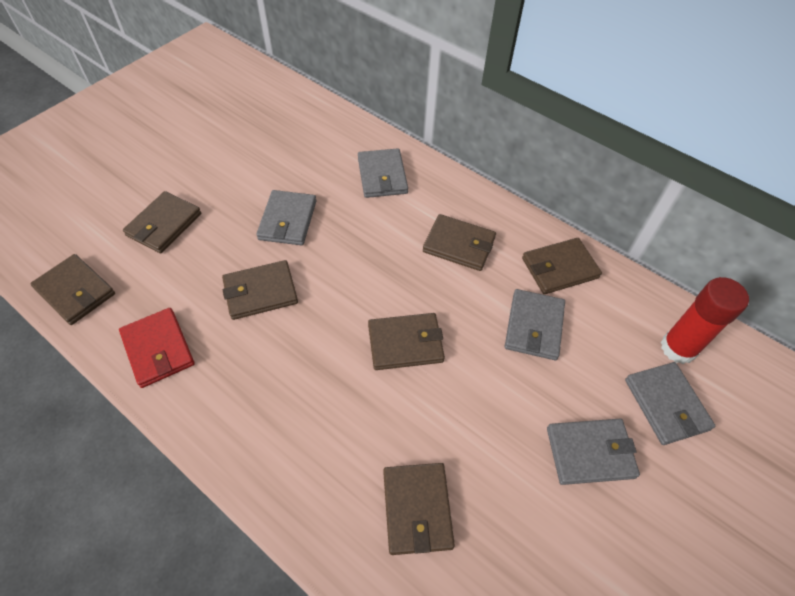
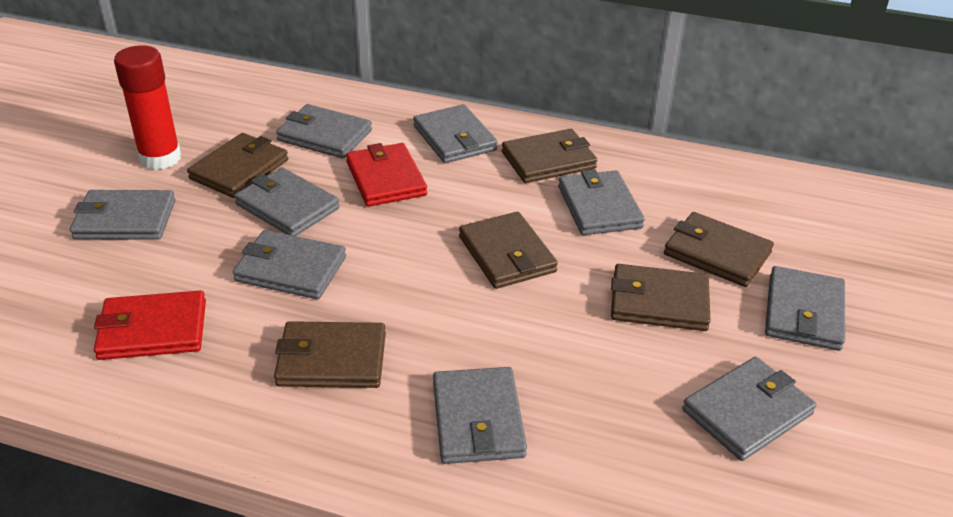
brown wallet: 7 -> 6
grey wallet: 5 -> 9
red wallet: 1 -> 2

